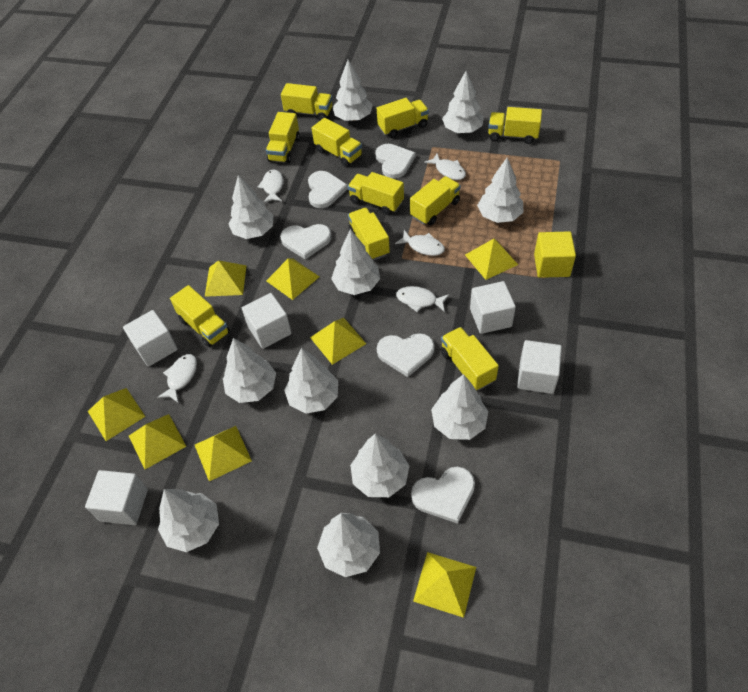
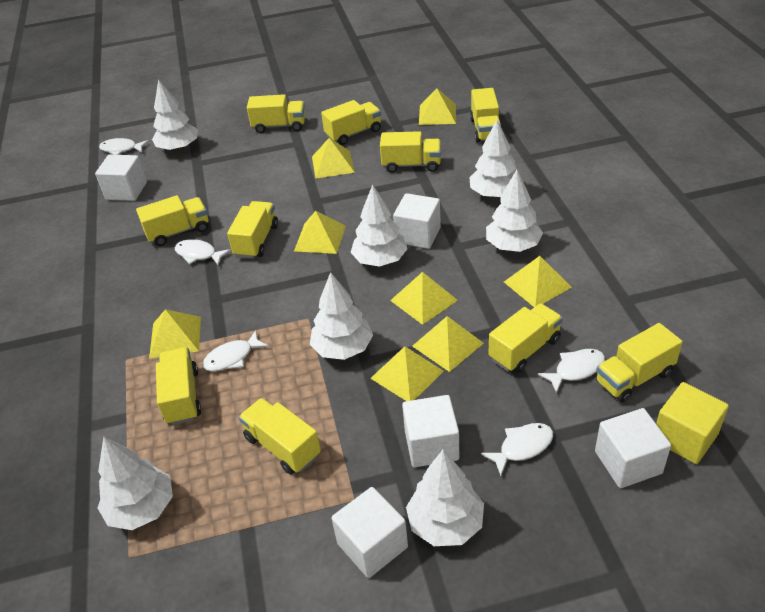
white heart: 5 -> 0
white tree: 11 -> 7

